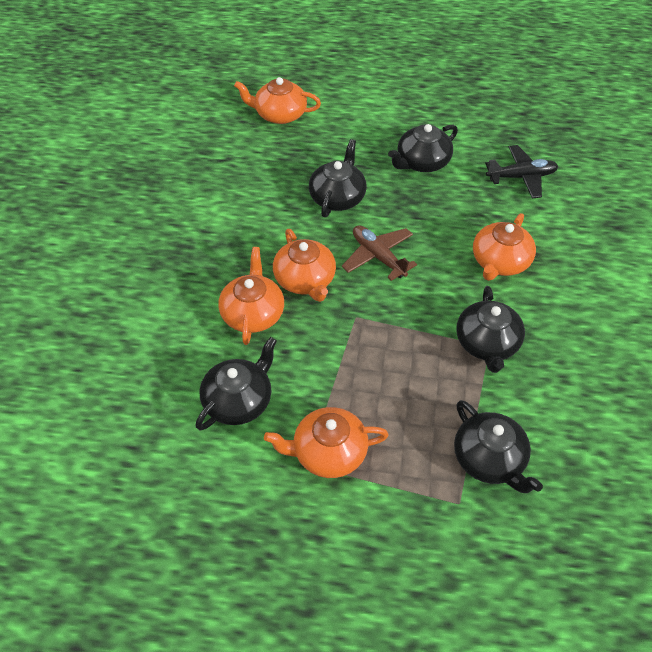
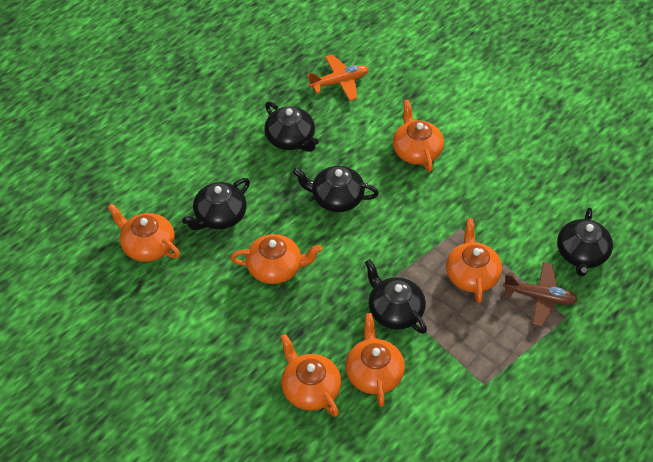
black plane: 1 -> 0
orange plane: 0 -> 1
orange teapot: 5 -> 6

